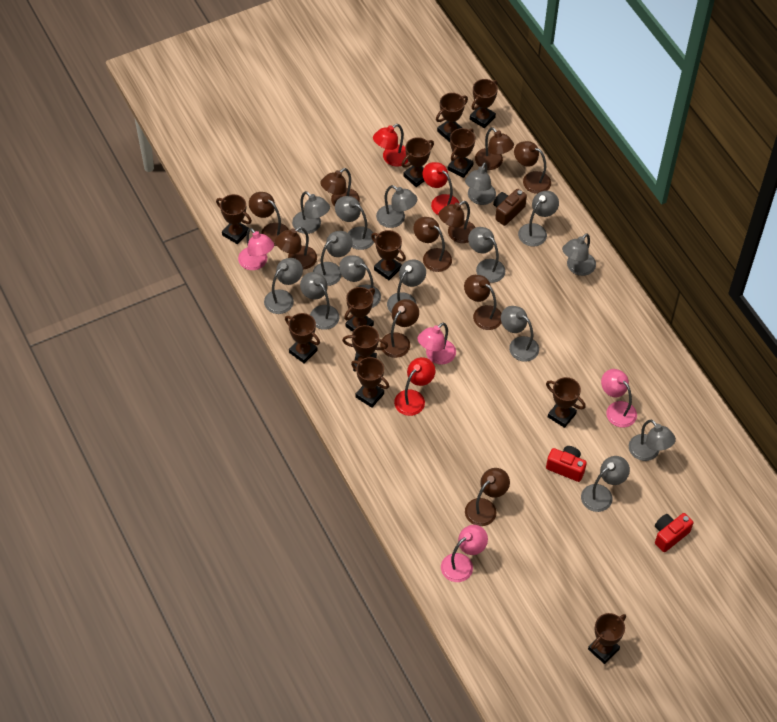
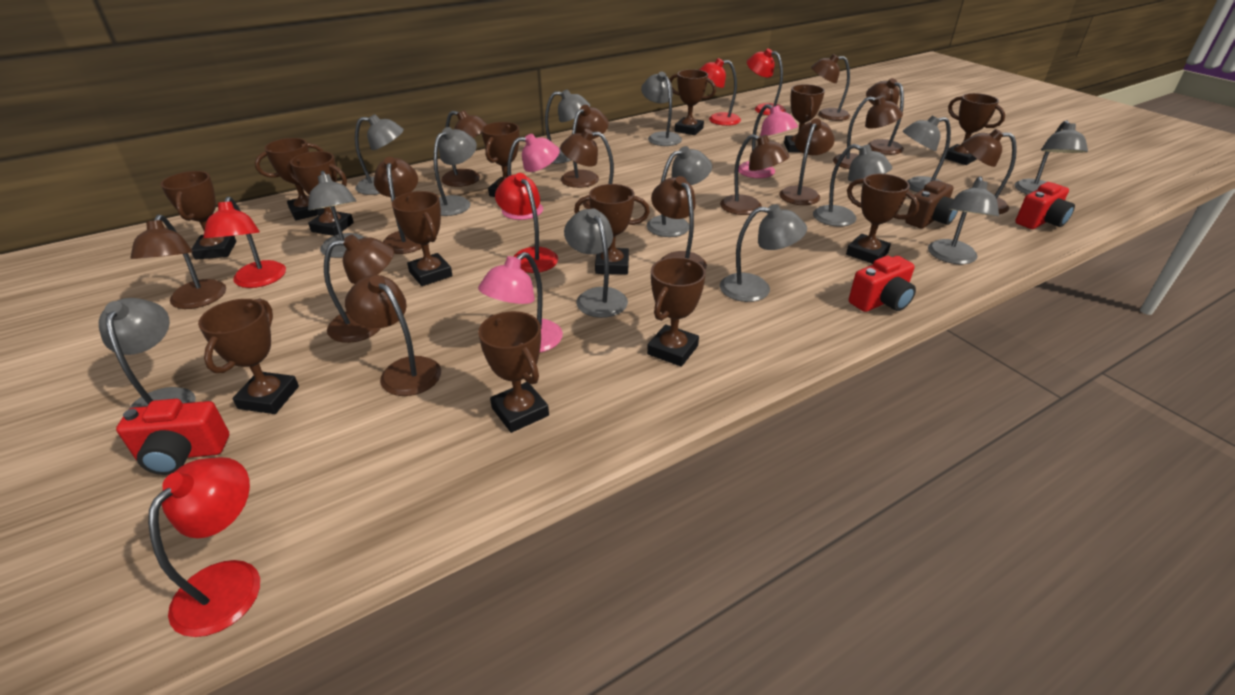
brown lamp: 10 -> 14
brown trophy: 12 -> 13
grey lamp: 15 -> 13
pink lamp: 4 -> 3
red camera: 2 -> 3
red lamp: 3 -> 5

